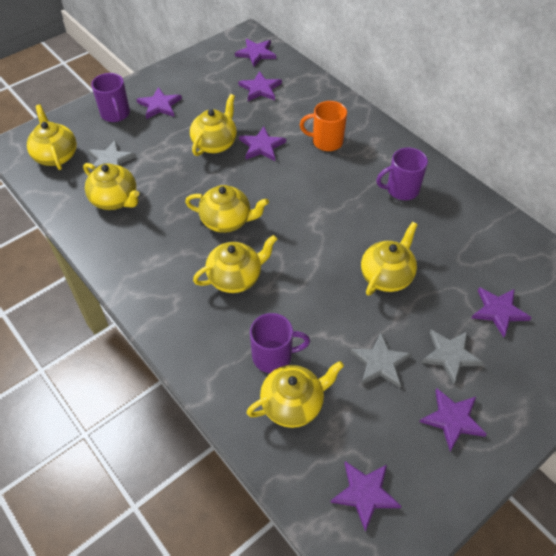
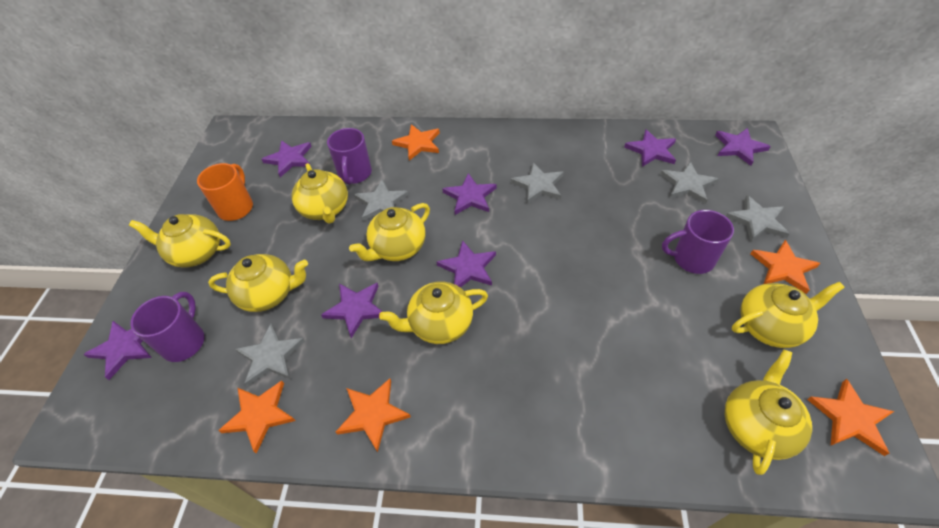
grey star: 3 -> 5
orange star: 0 -> 5

